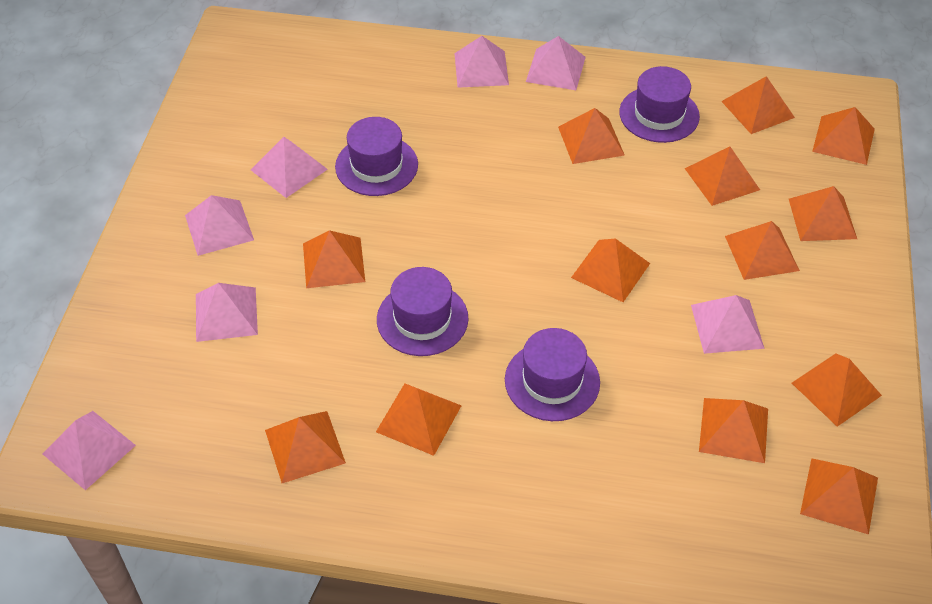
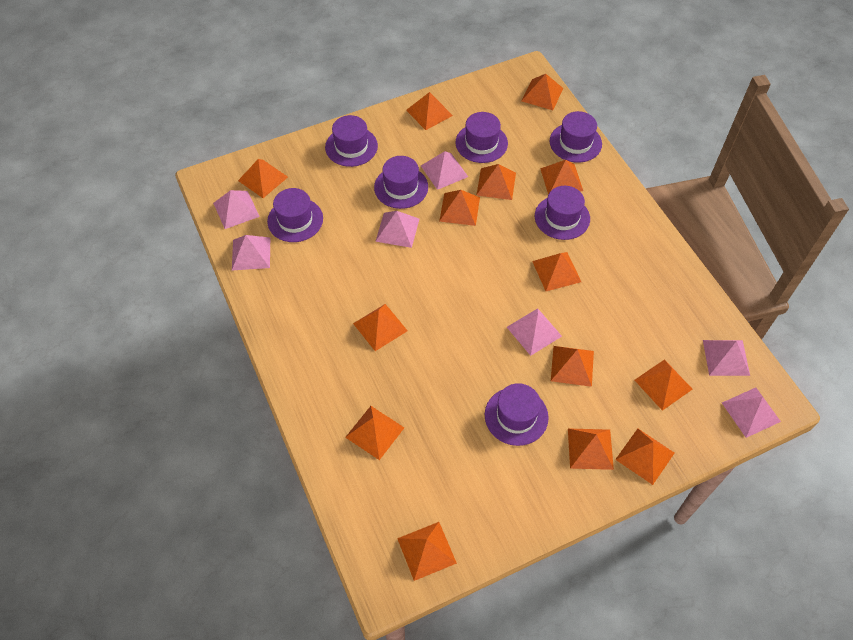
orange pyramid: 13 -> 14
purple hat: 4 -> 7

